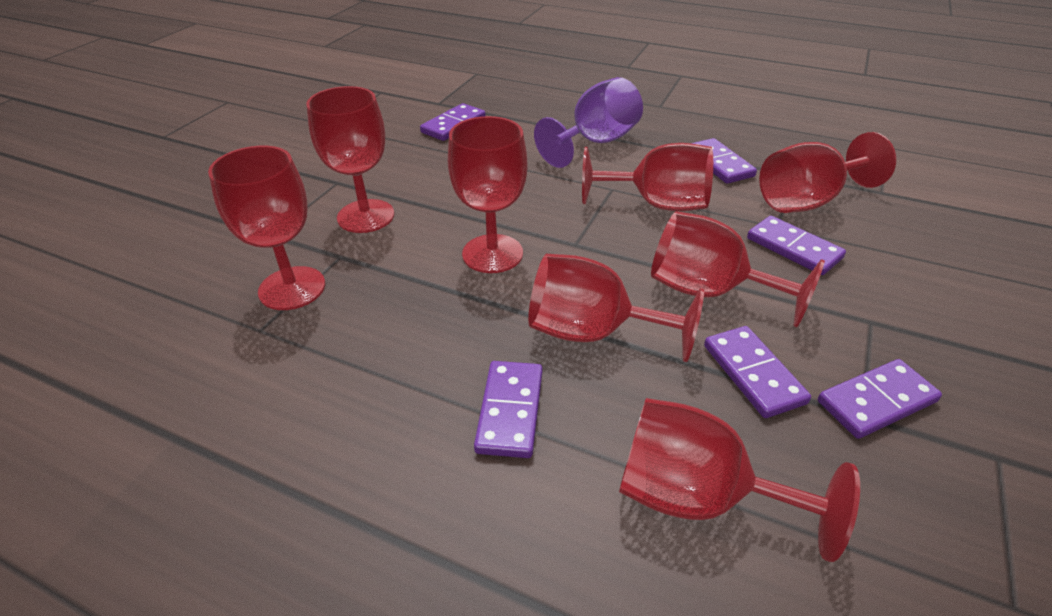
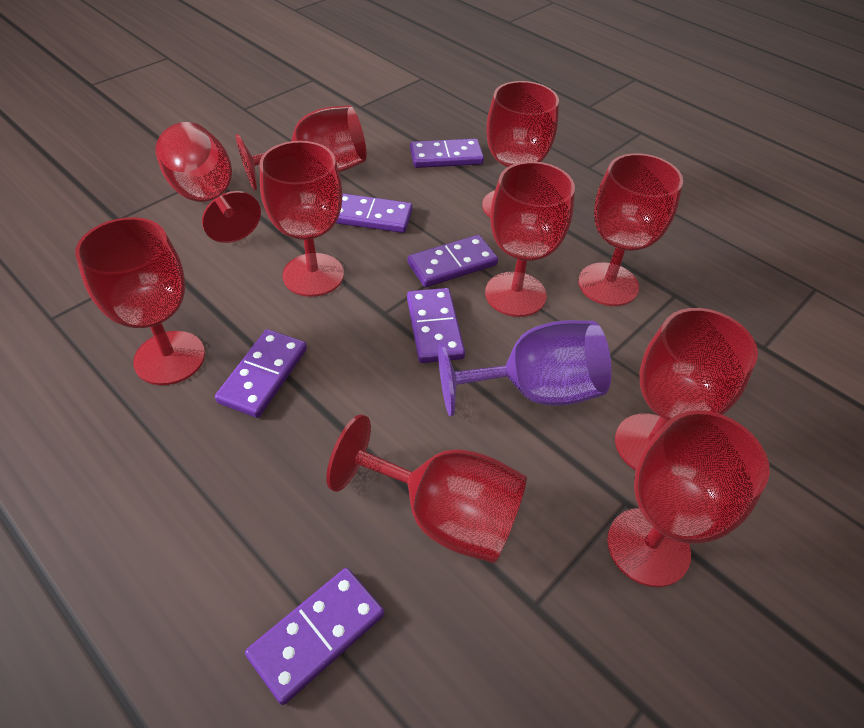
red goblet: 8 -> 10

